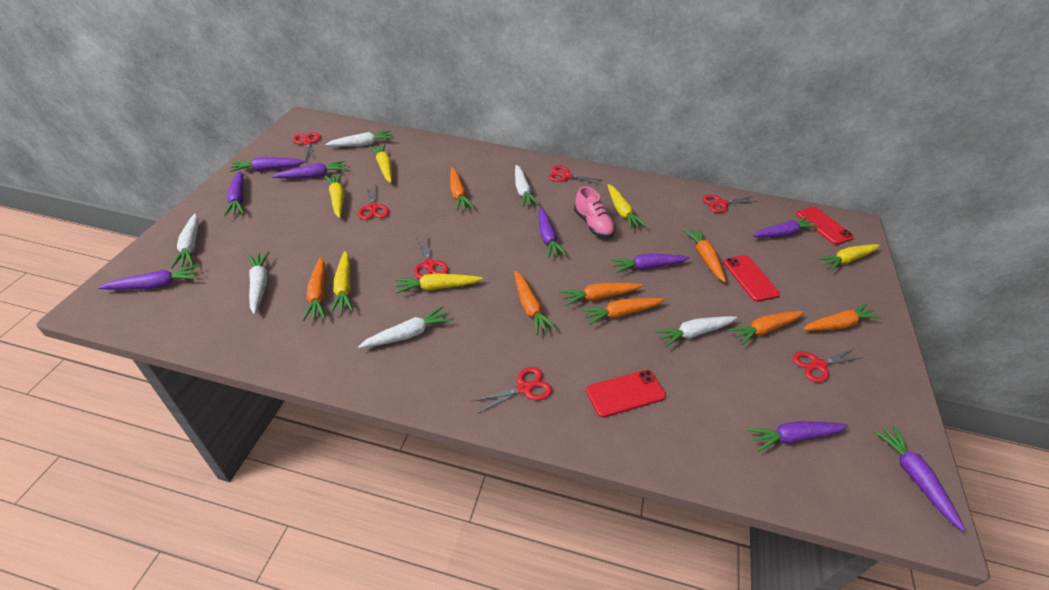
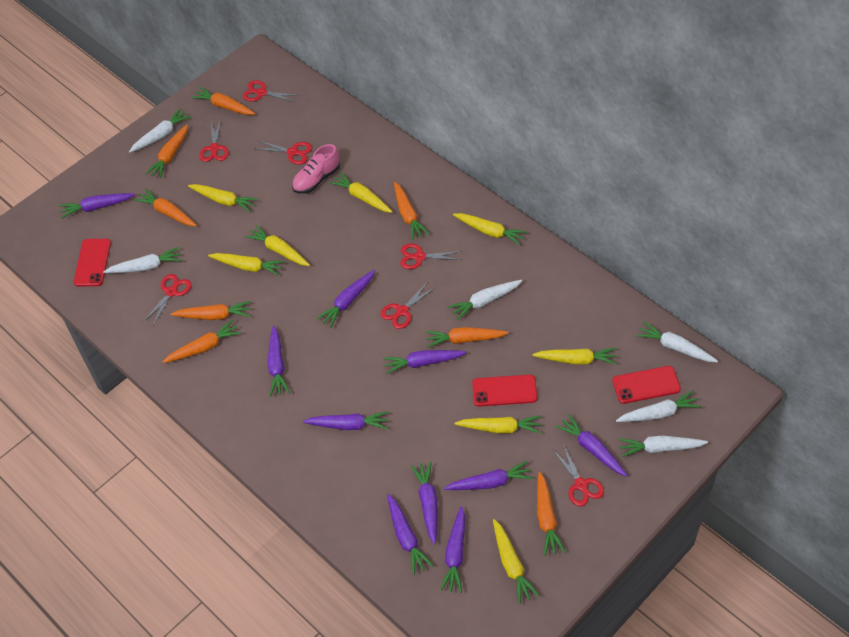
purple carrot: 9 -> 10
yellow carrot: 6 -> 8

